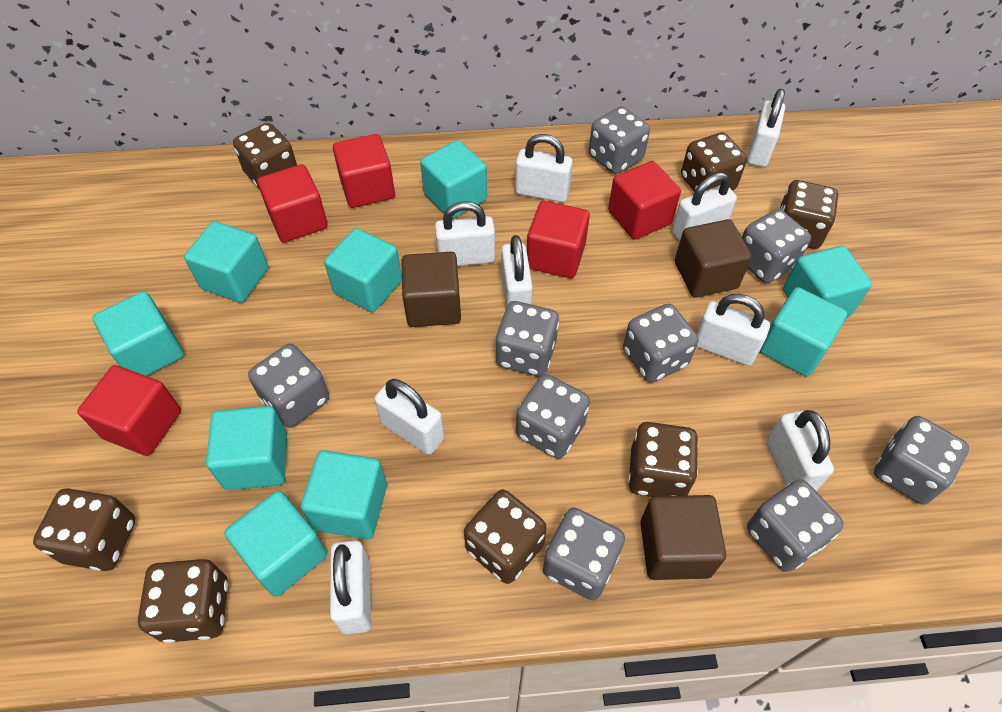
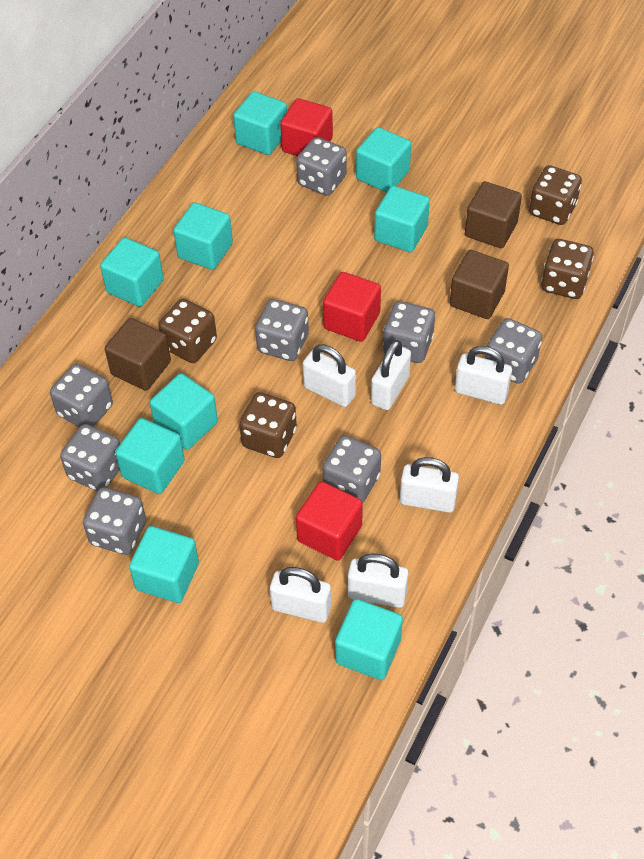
brown dice: 7 -> 4
grey dice: 9 -> 8
red cube: 5 -> 3
white padlock: 9 -> 6

